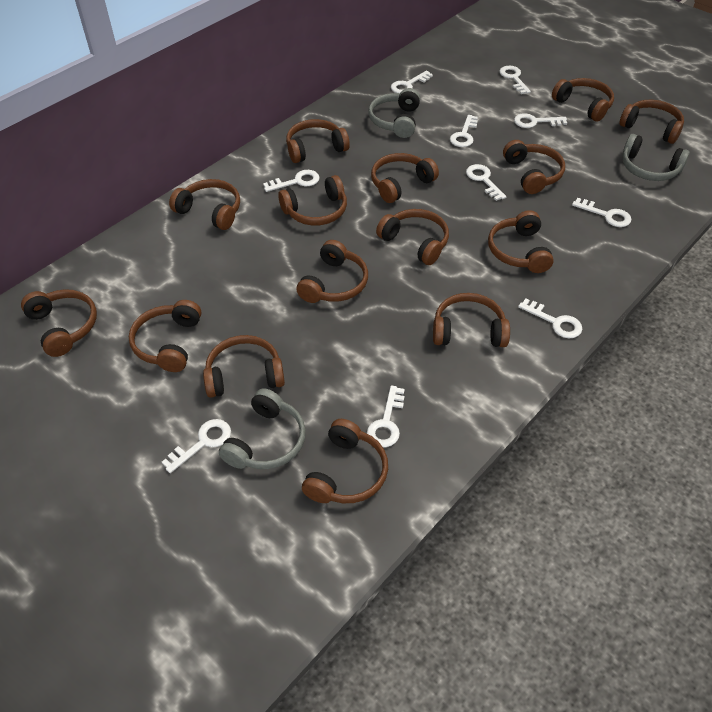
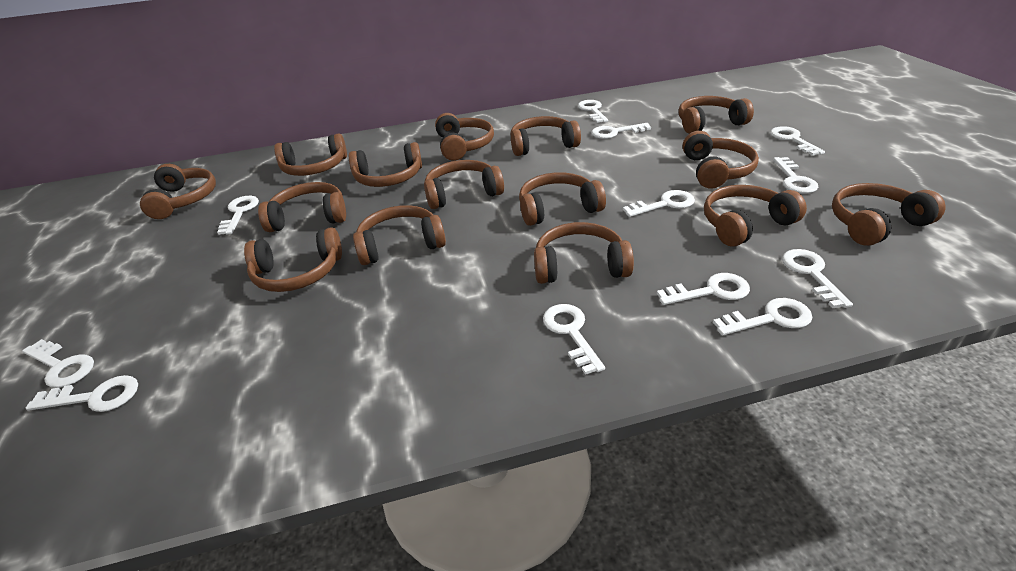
grey headphones: 3 -> 0
white key: 10 -> 12

